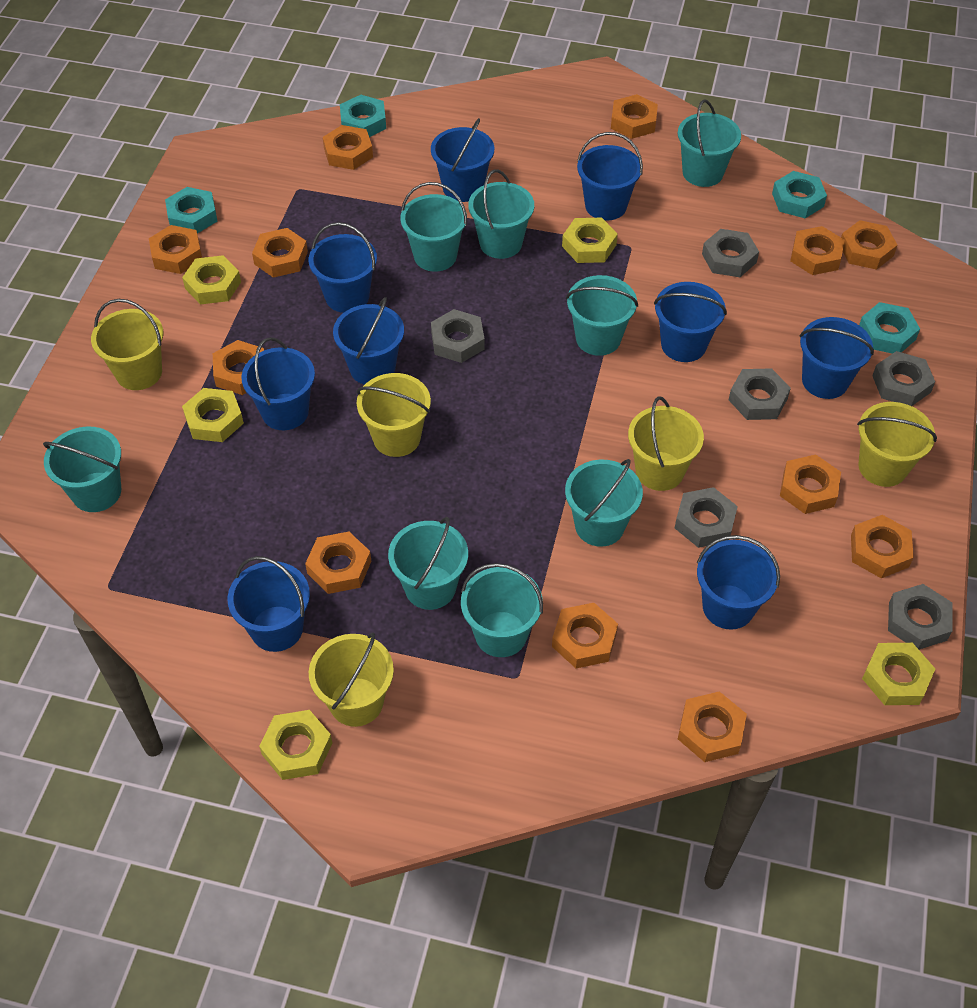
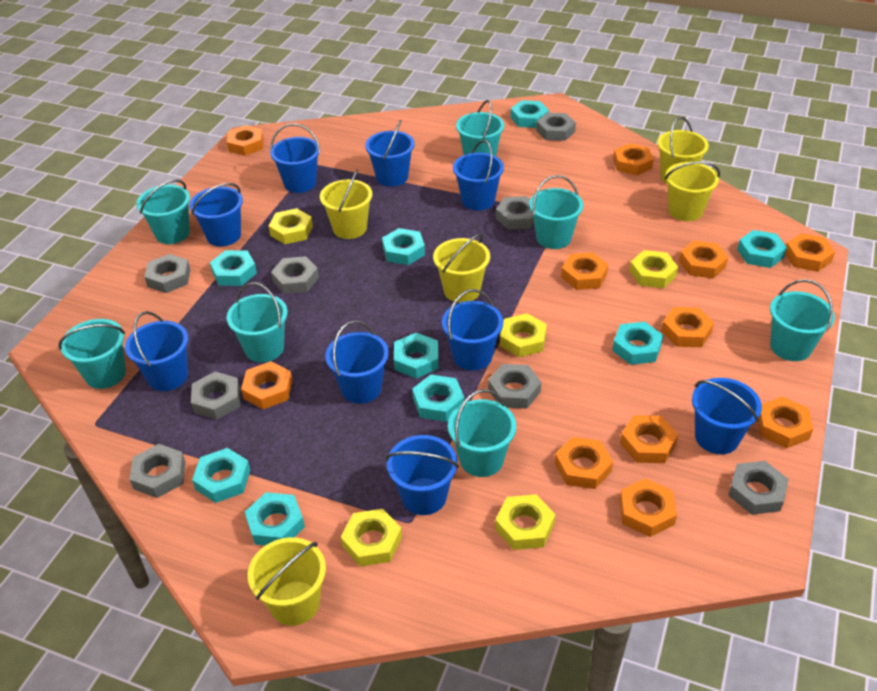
grey nut: 6 -> 8
orange nut: 12 -> 11
turquoise bucket: 8 -> 7
turquoise nut: 4 -> 9

